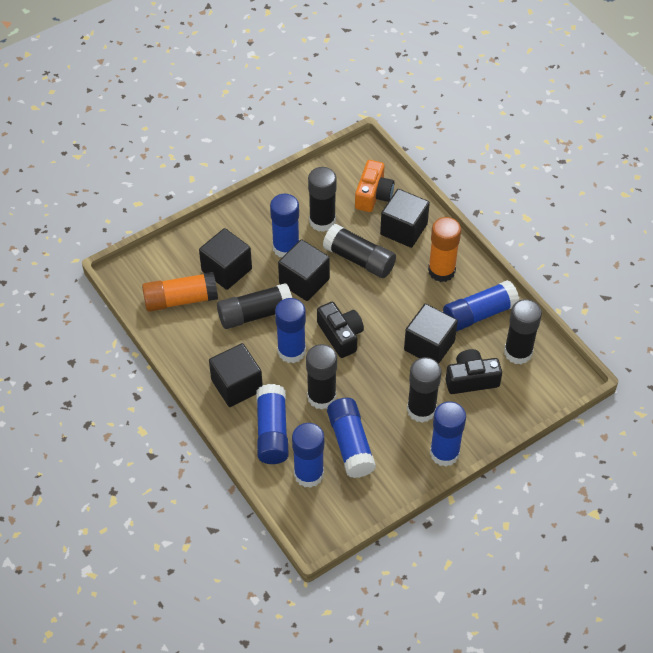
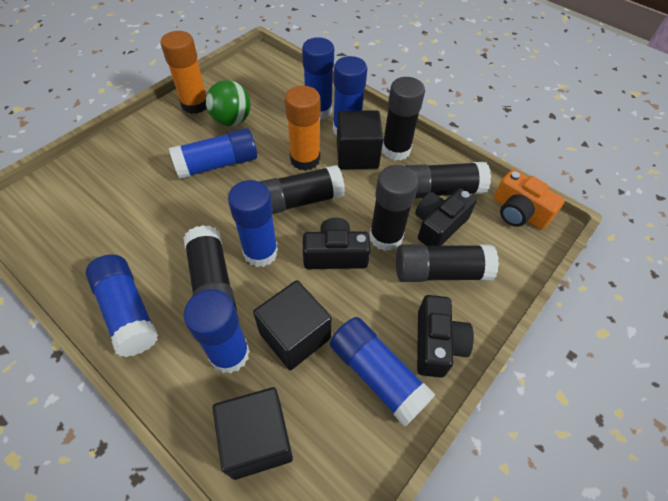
black camera: 2 -> 3
black cube: 5 -> 3
green ball: 0 -> 1

